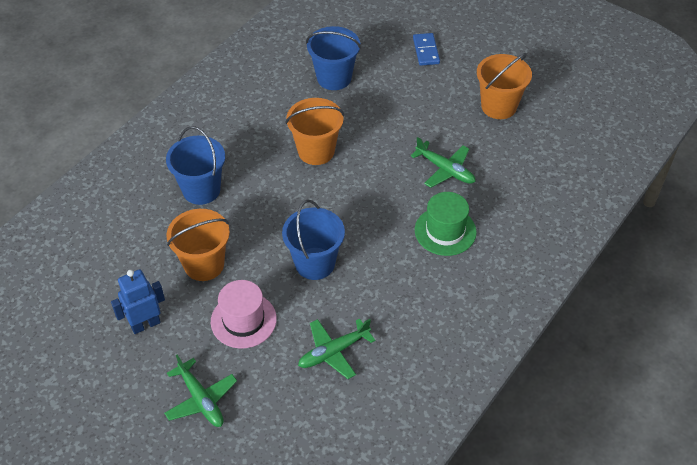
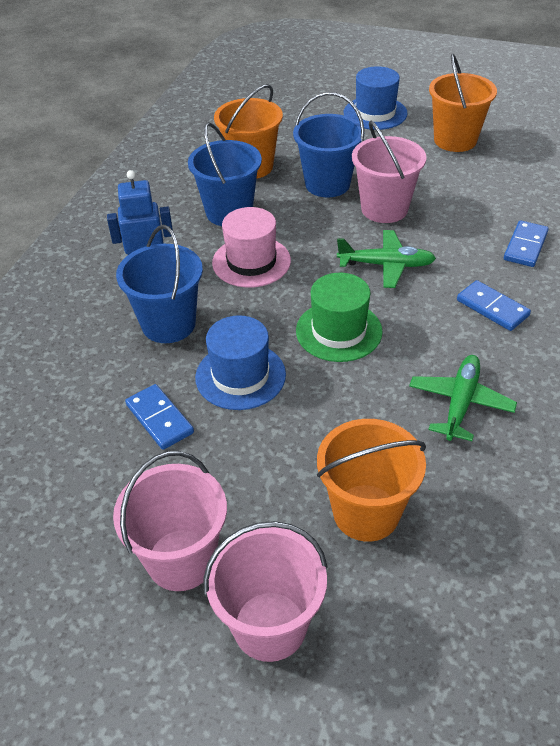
blue domino: 1 -> 3
blue hat: 0 -> 2
green plane: 3 -> 2
pink bucket: 0 -> 3

